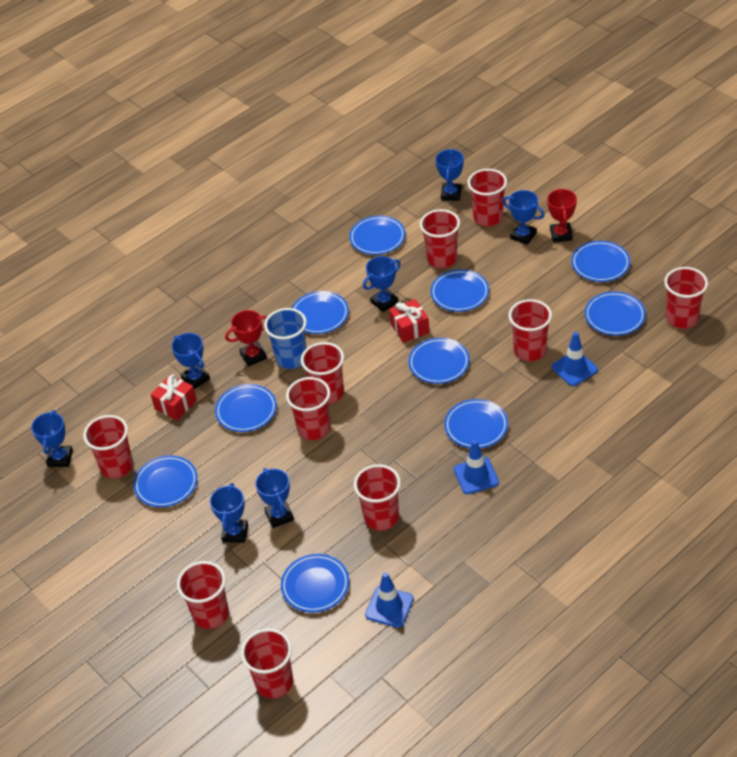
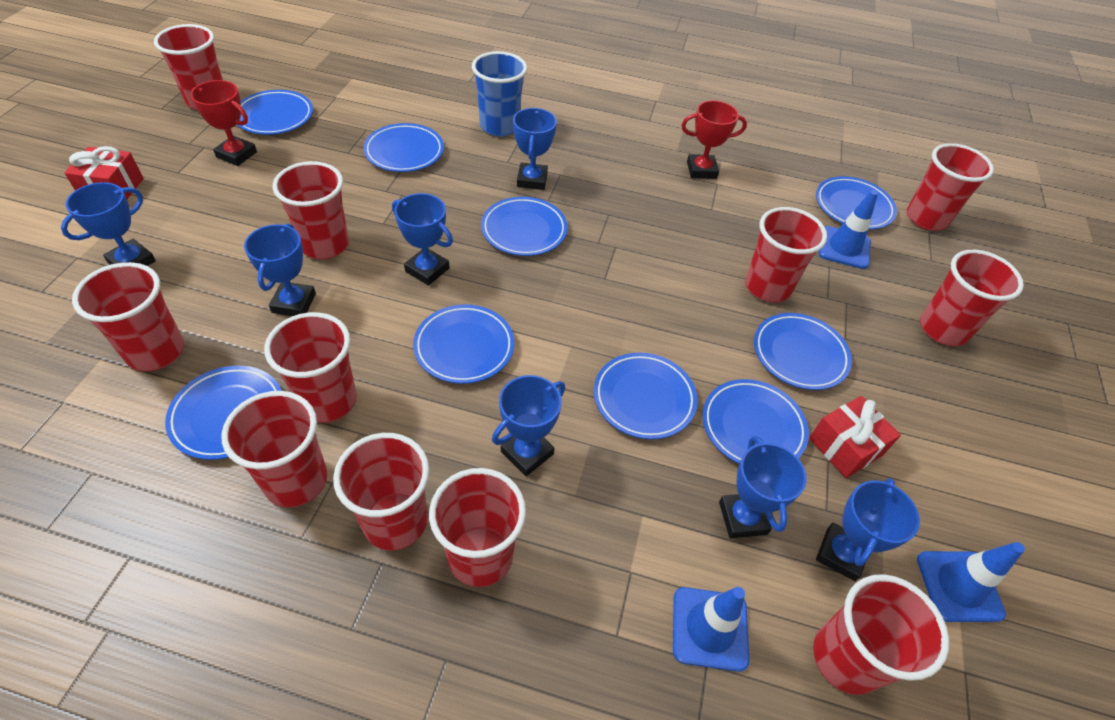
blue plate: 10 -> 9
red cup: 10 -> 11

